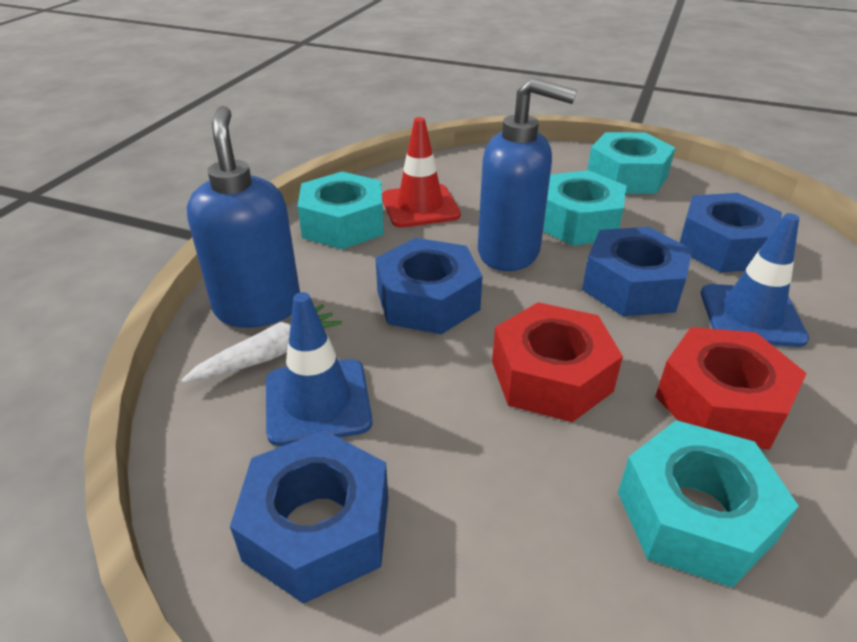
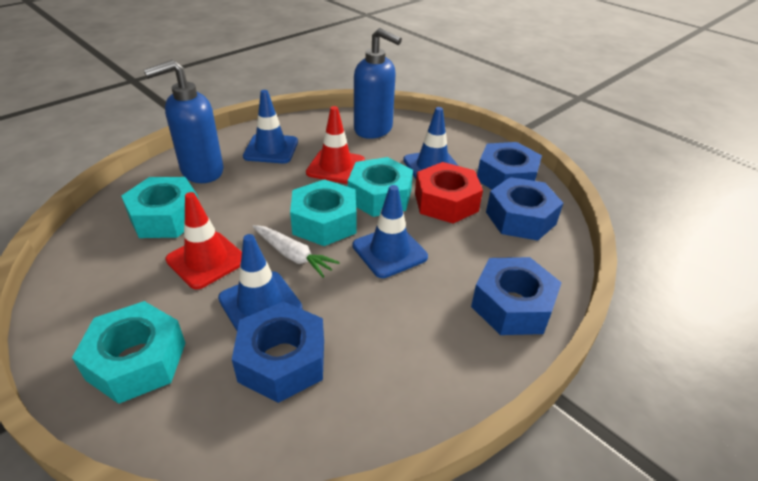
blue traffic cone: 2 -> 4
red nut: 2 -> 1
red traffic cone: 1 -> 2

